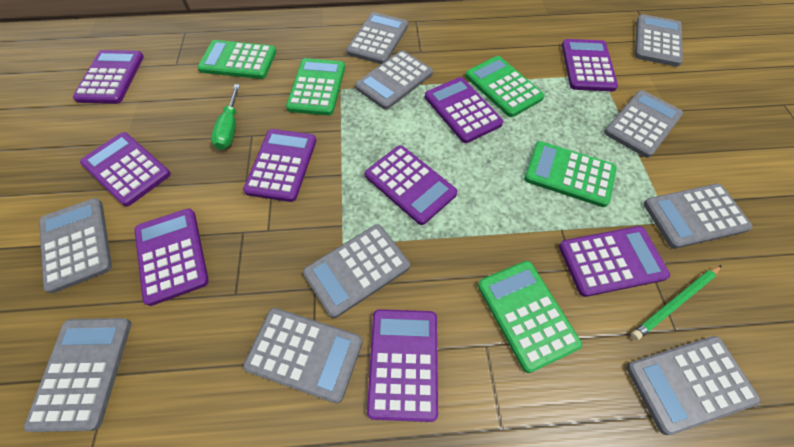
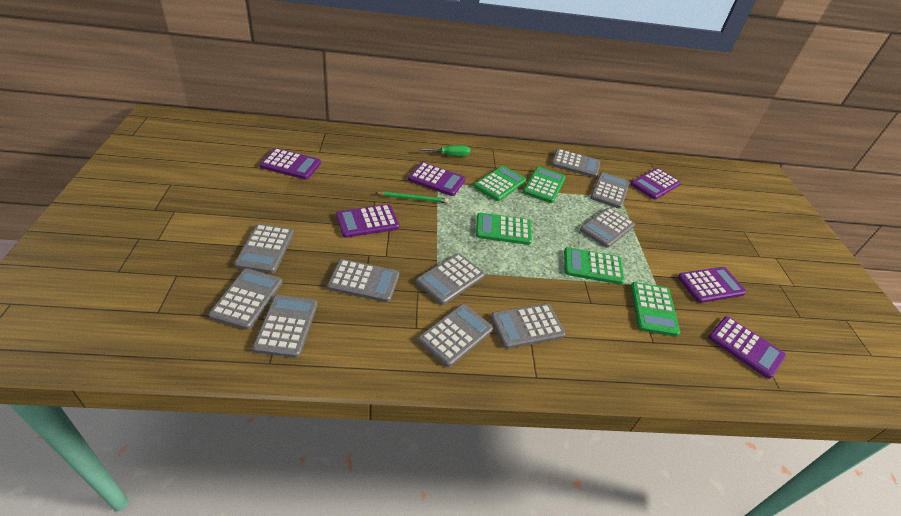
purple calculator: 9 -> 6

